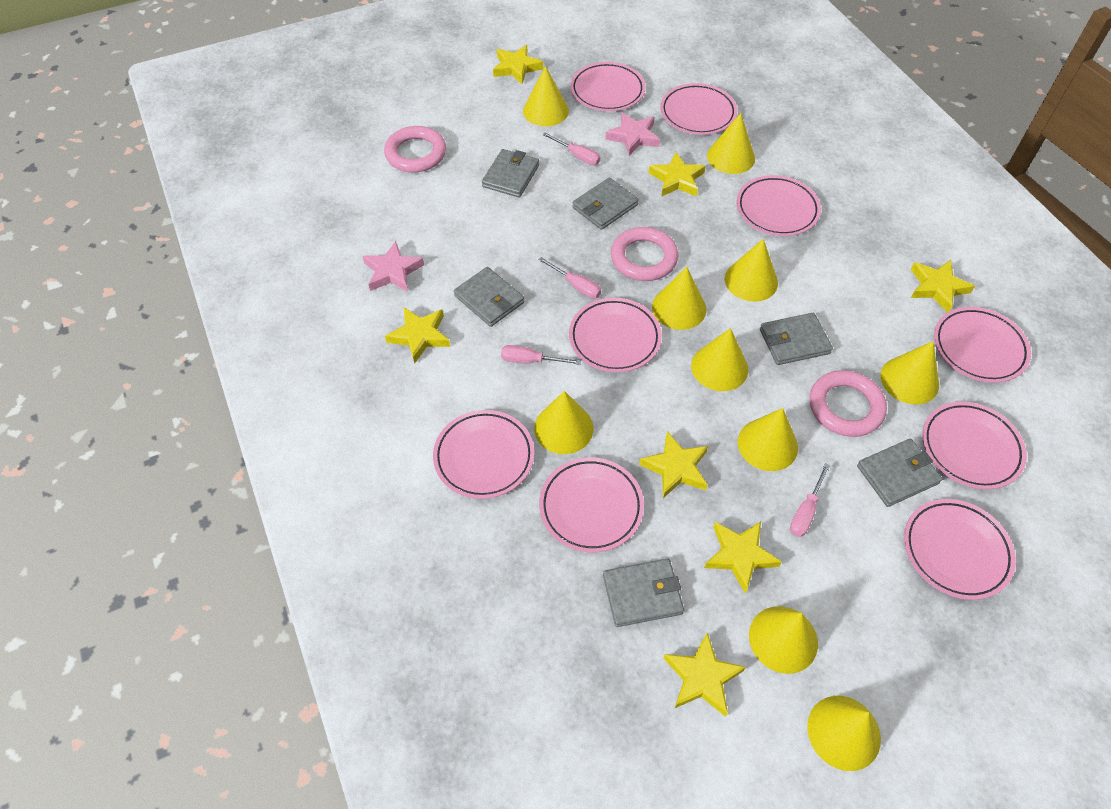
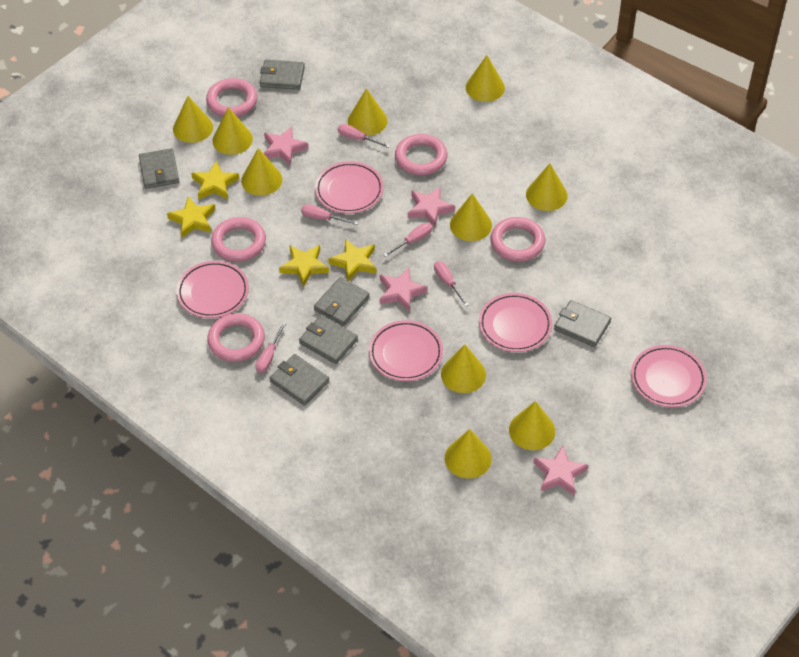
pink plate: 9 -> 5
pink ring: 3 -> 5
pink screwdriver: 4 -> 5
pink star: 2 -> 4
yellow star: 7 -> 4

